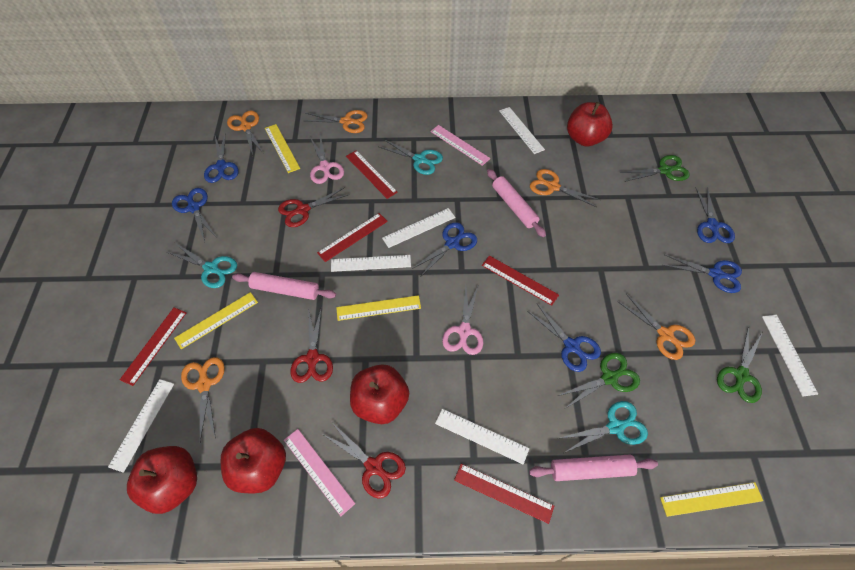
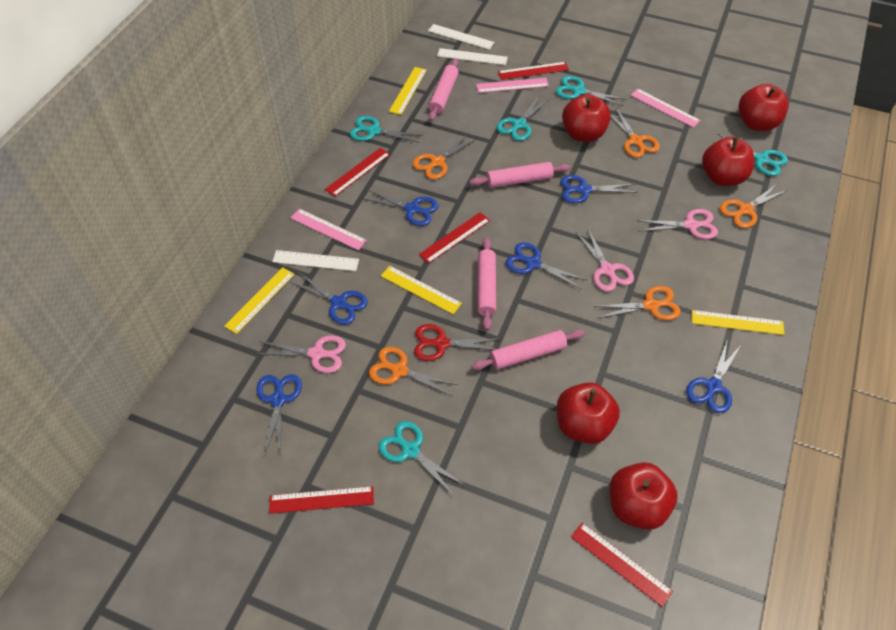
green scissors: 3 -> 0
pink rolling pin: 3 -> 4
pink ruler: 2 -> 3
pink scissors: 2 -> 3
red apple: 4 -> 5
red scissors: 3 -> 1
turquoise scissors: 3 -> 5
white ruler: 6 -> 3

